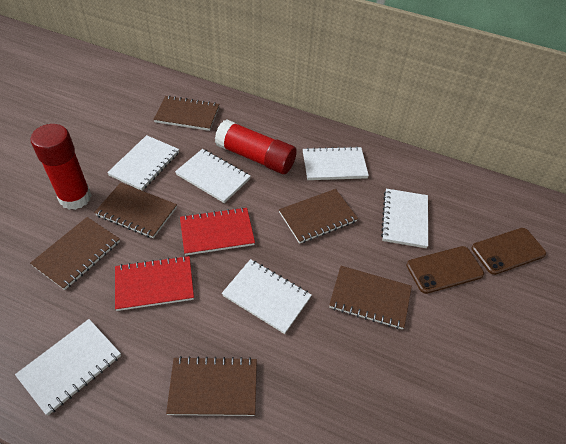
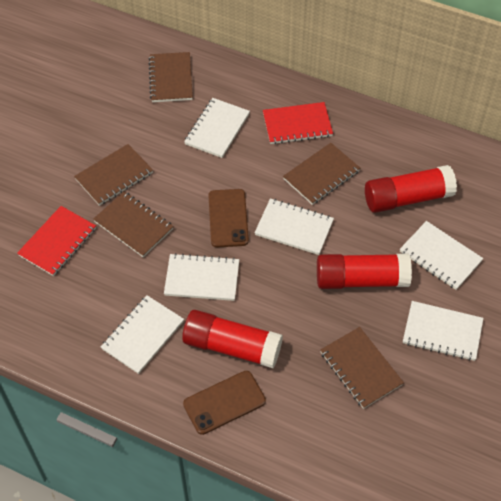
brown notebook: 6 -> 5
red glue stick: 2 -> 3

